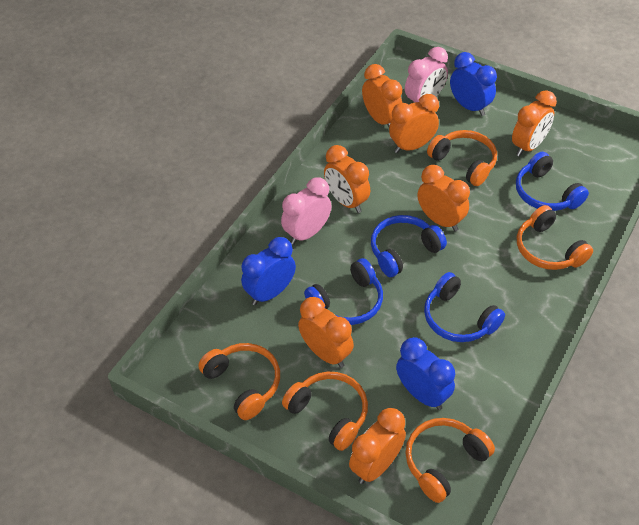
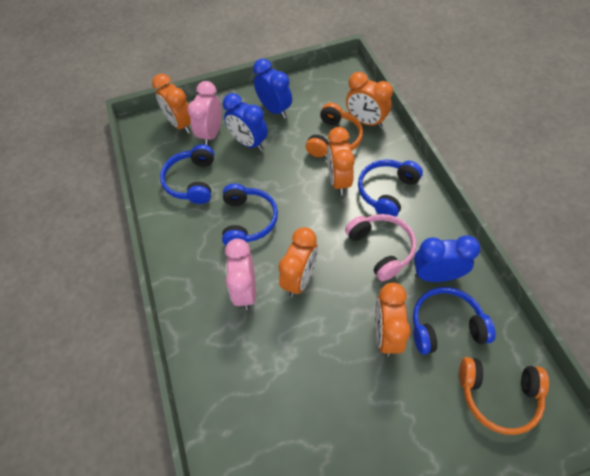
orange clock: 7 -> 5
orange headphones: 5 -> 2
pink headphones: 0 -> 1

